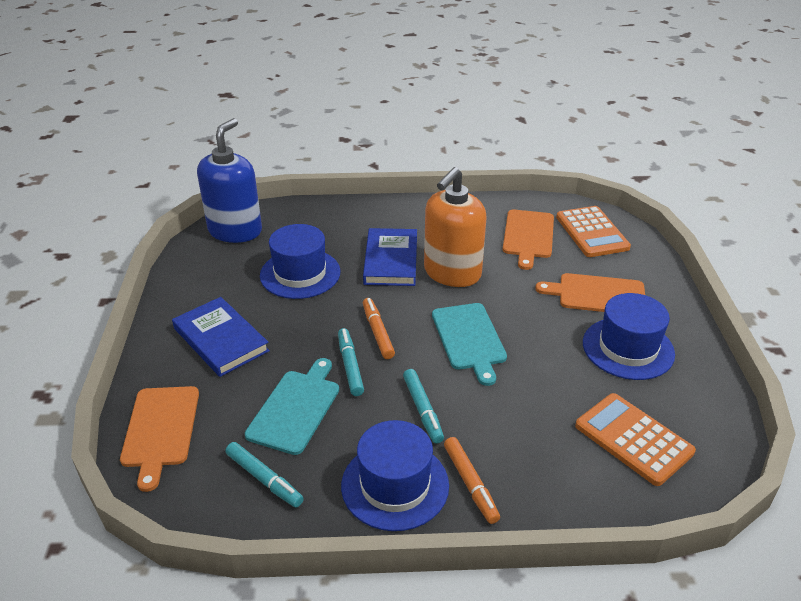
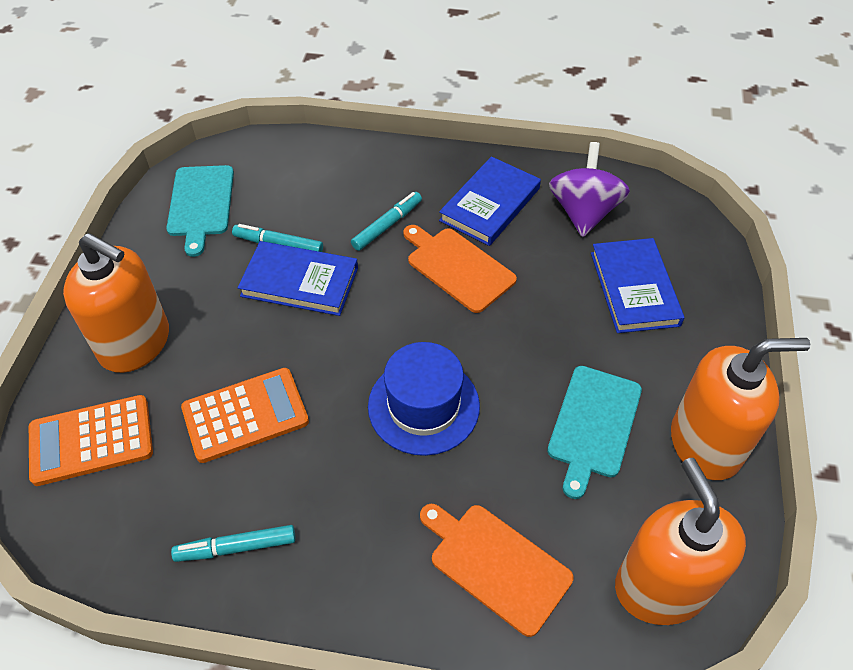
blue book: 2 -> 3
blue hat: 3 -> 1
blue soap dispenser: 1 -> 0
orange cutting board: 3 -> 2
orange marker: 2 -> 0
orange soap dispenser: 1 -> 3
purple spinning top: 0 -> 1

